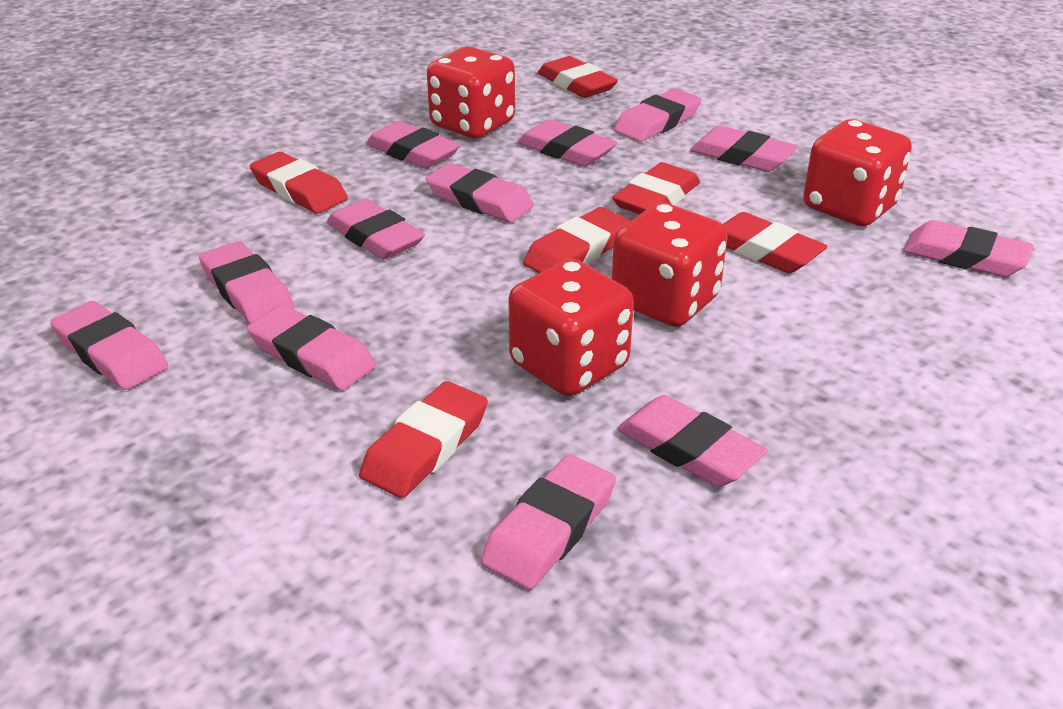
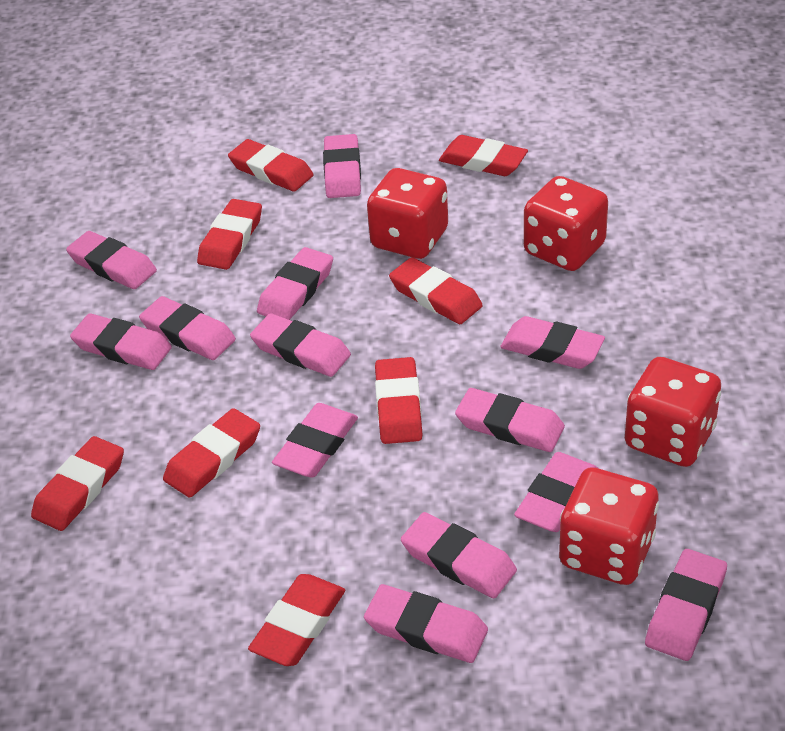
pink eraser: 12 -> 13
red eraser: 6 -> 8

